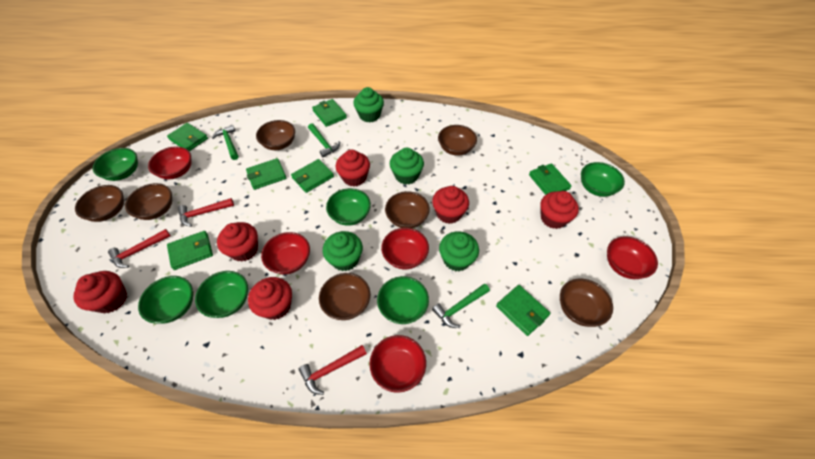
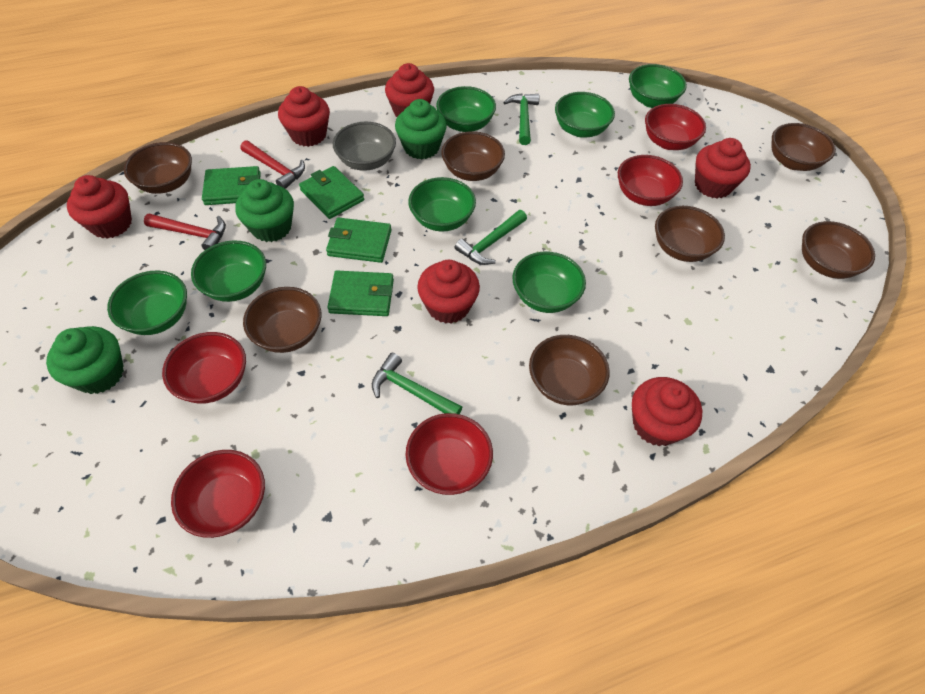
green bowl: 6 -> 7
green cupcake: 4 -> 3
green wallet: 7 -> 4
grey bowl: 0 -> 1
red hammer: 3 -> 2

